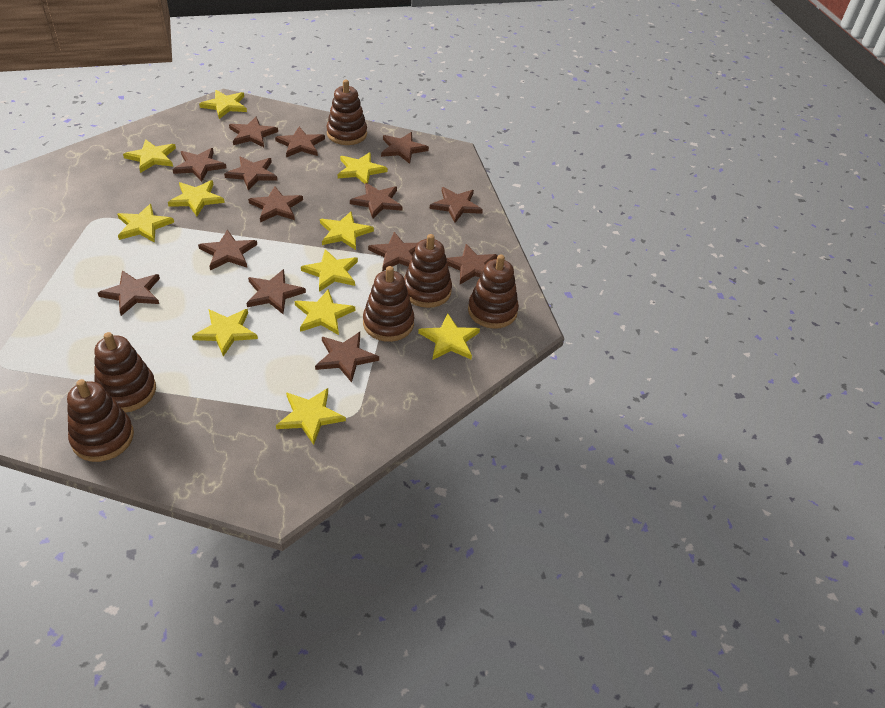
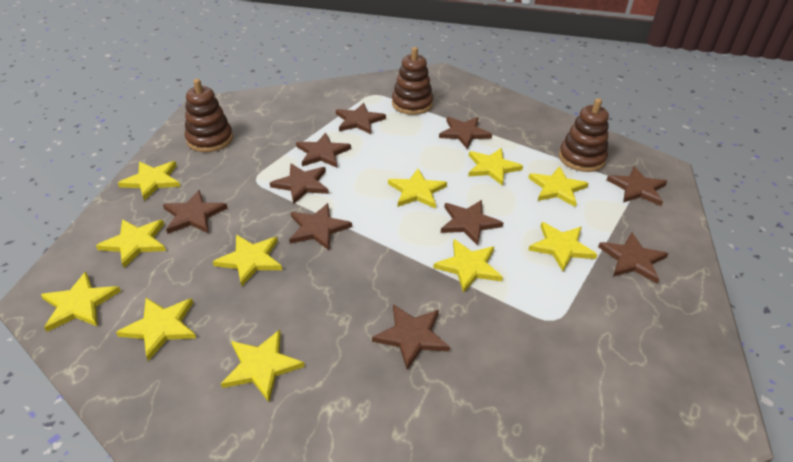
brown stacking toy: 6 -> 3
brown star: 14 -> 10

